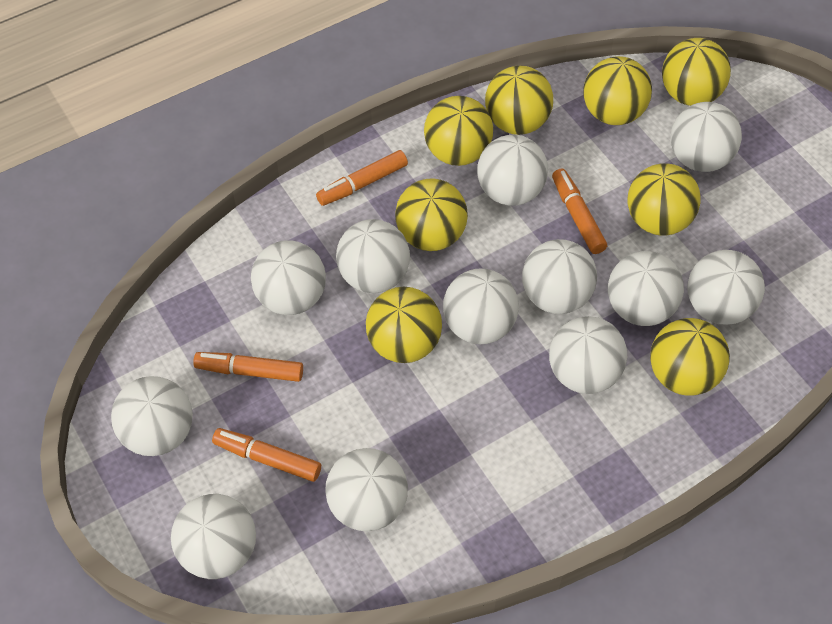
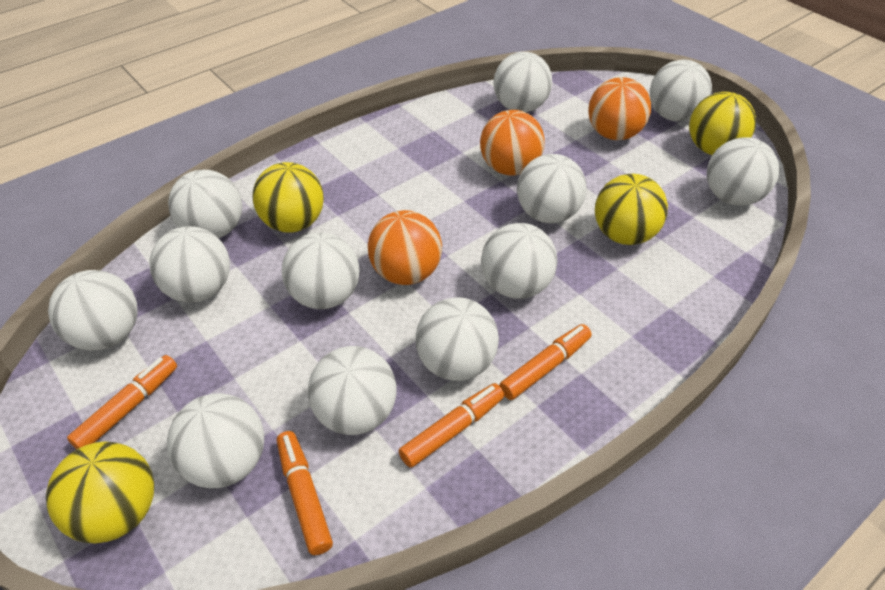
orange ball: 0 -> 3
yellow ball: 8 -> 4

